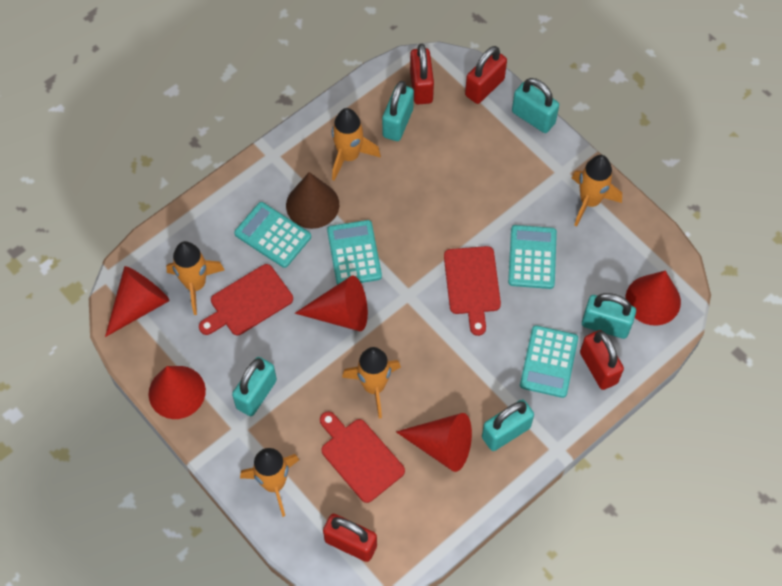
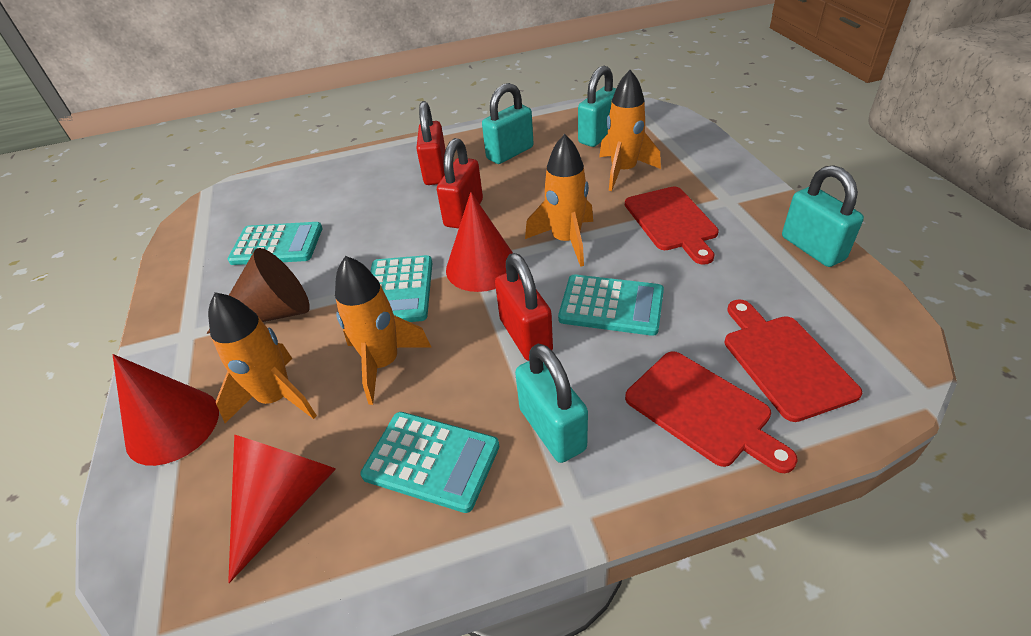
orange rocket: 5 -> 4
red cone: 5 -> 3
red padlock: 4 -> 3
turquoise padlock: 5 -> 4

